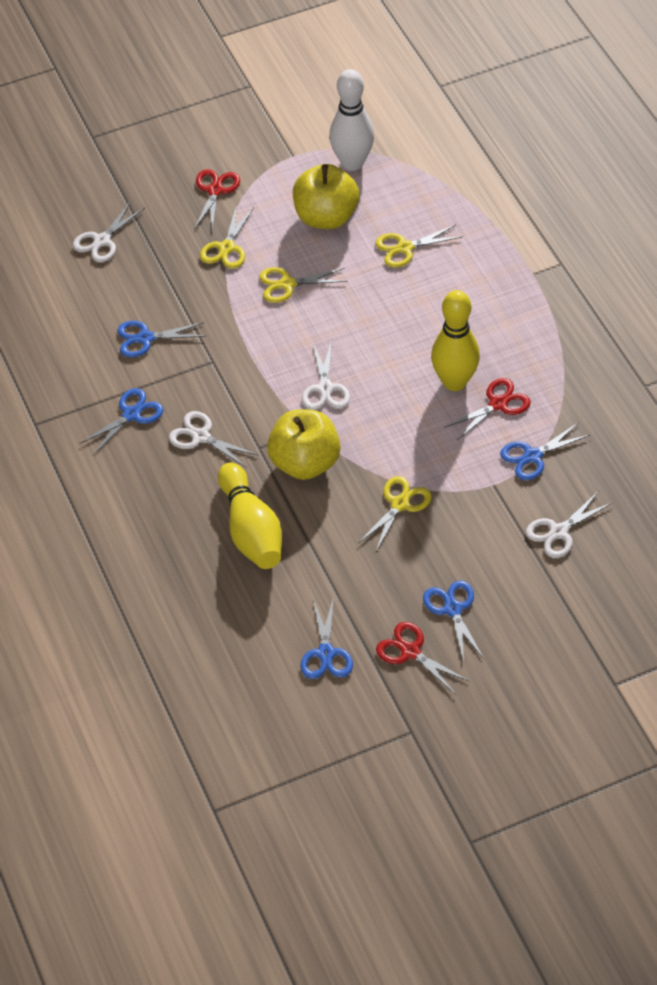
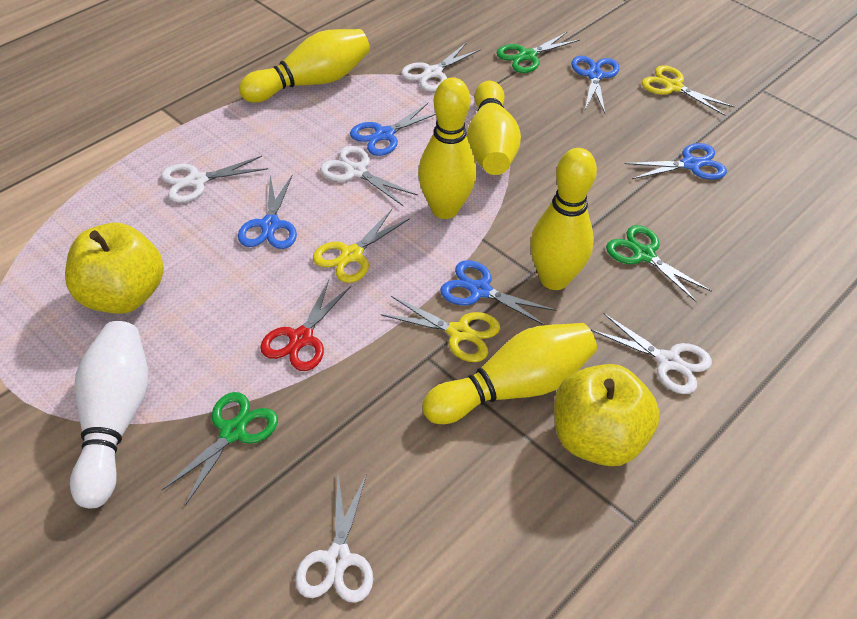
green scissors: 0 -> 3
red scissors: 3 -> 1
white scissors: 4 -> 5
yellow bowling pin: 2 -> 5
yellow scissors: 4 -> 3

